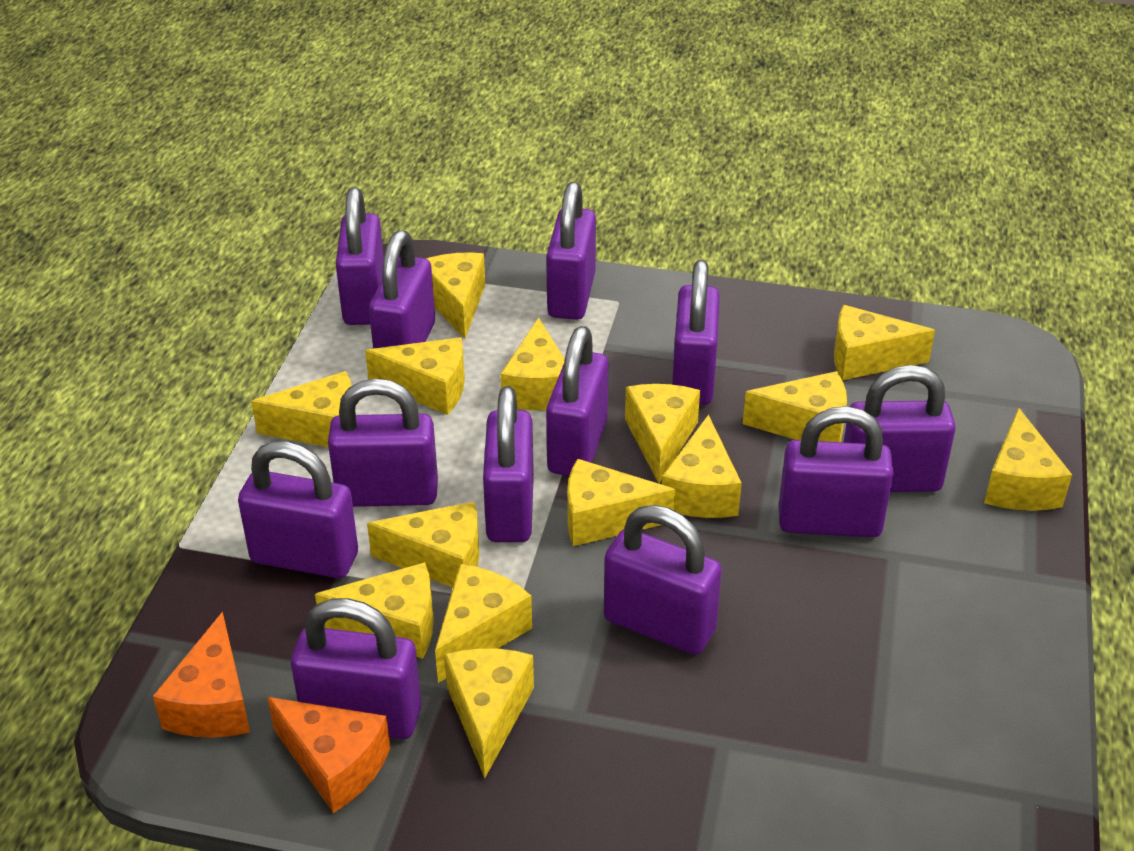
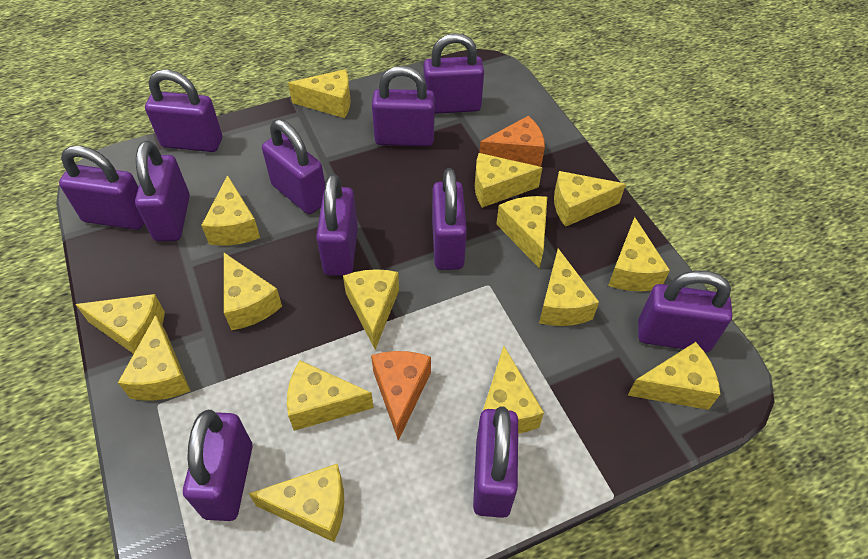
purple padlock: 12 -> 11
yellow cheese: 14 -> 15

